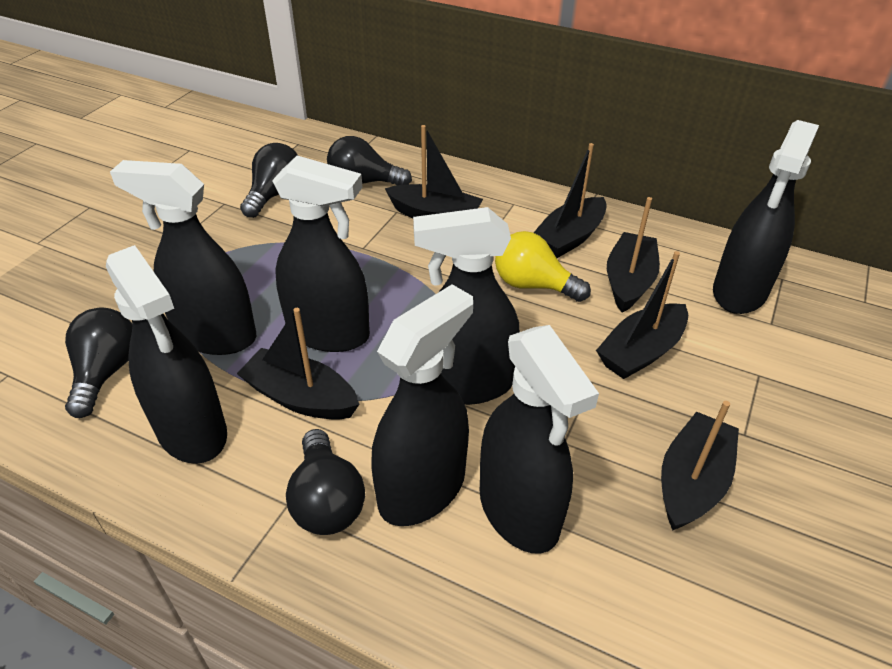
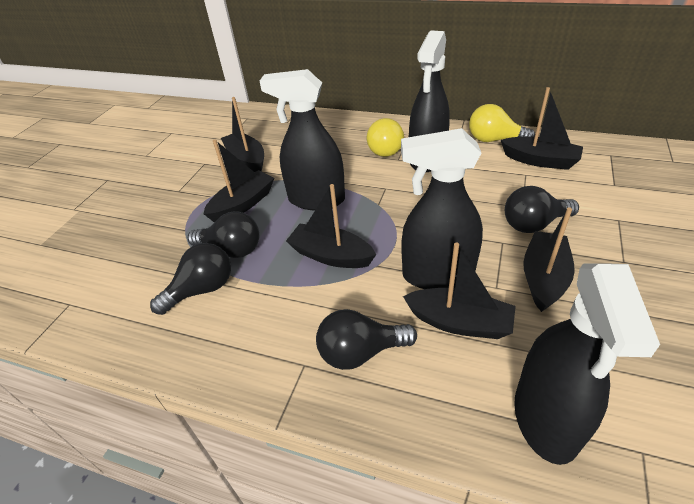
black spray bottle: 7 -> 4
yellow light bulb: 1 -> 2

